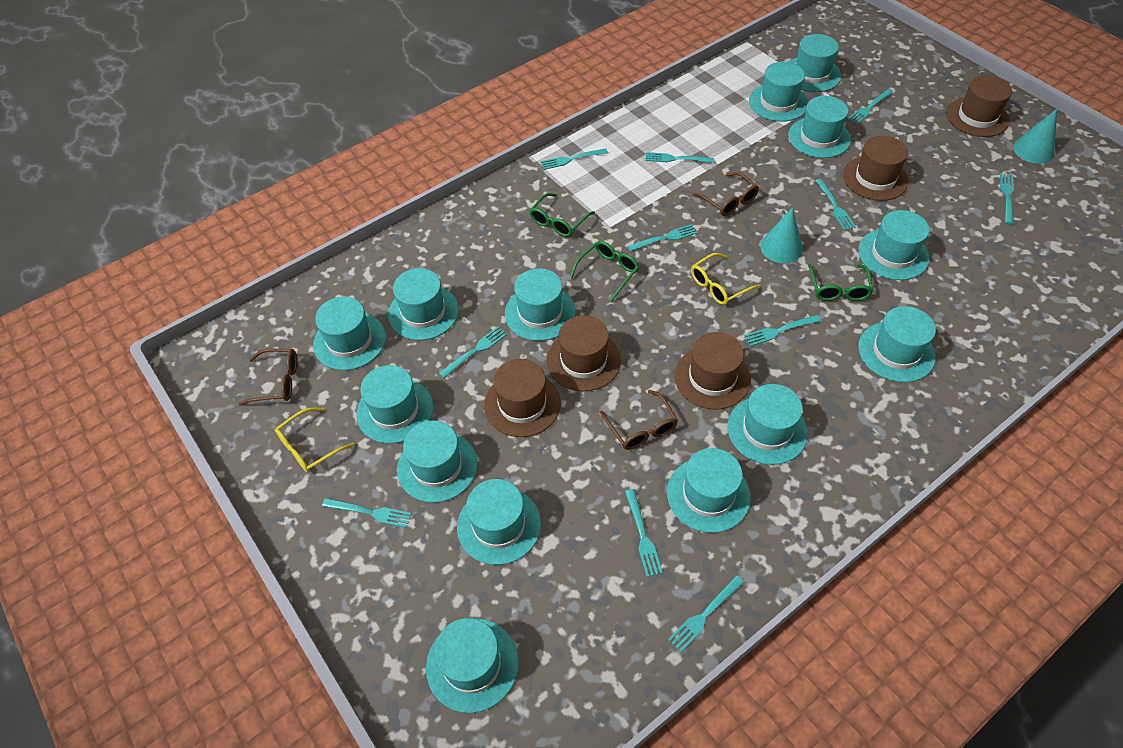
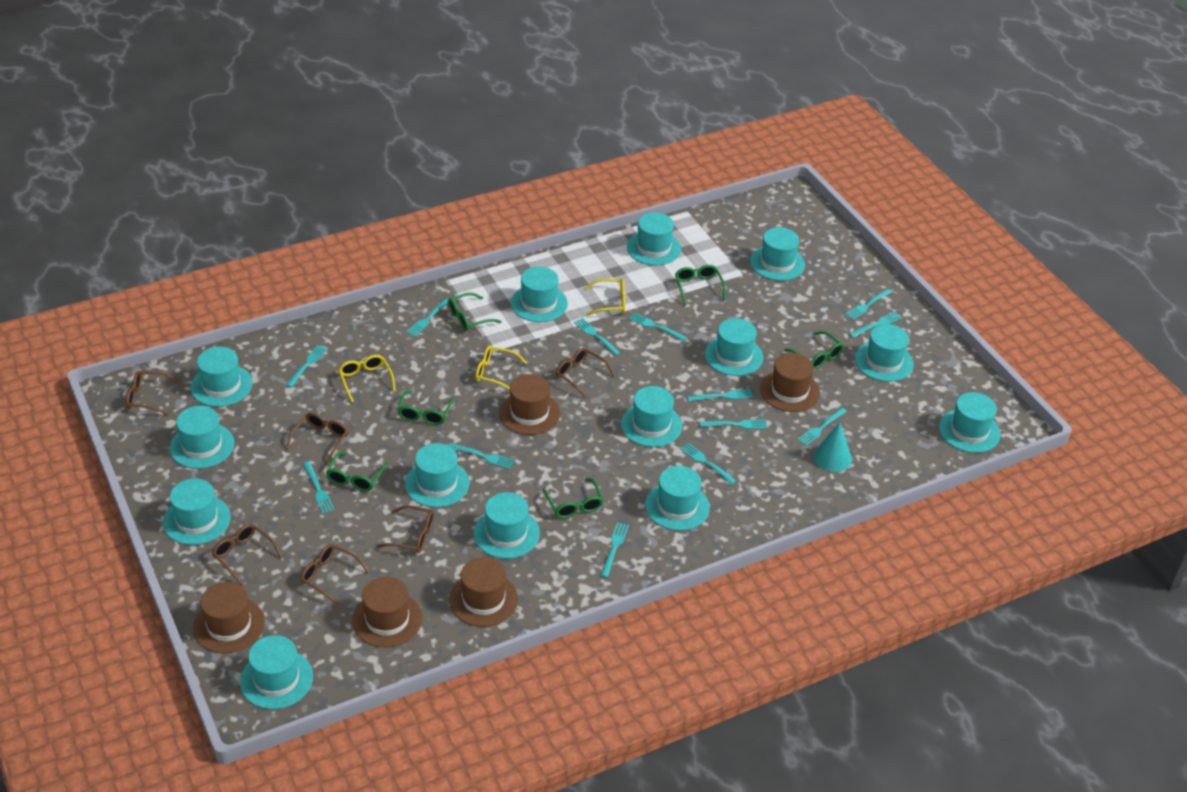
brown glasses: 3 -> 6
green glasses: 3 -> 6
turquoise cone: 2 -> 1
turquoise fork: 11 -> 13
yellow glasses: 2 -> 3

